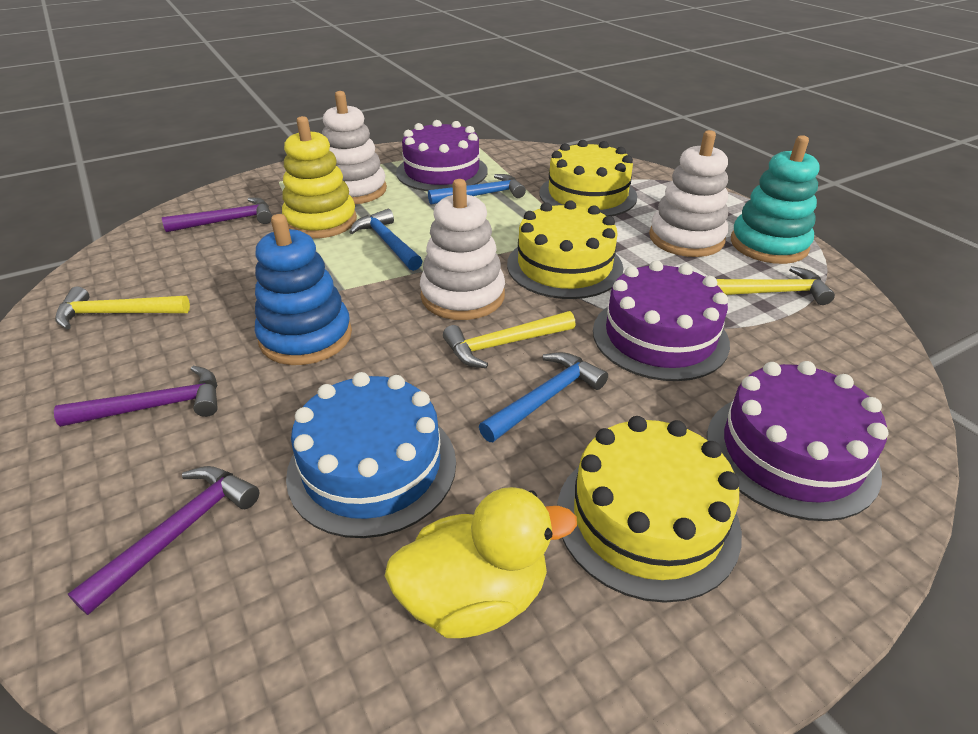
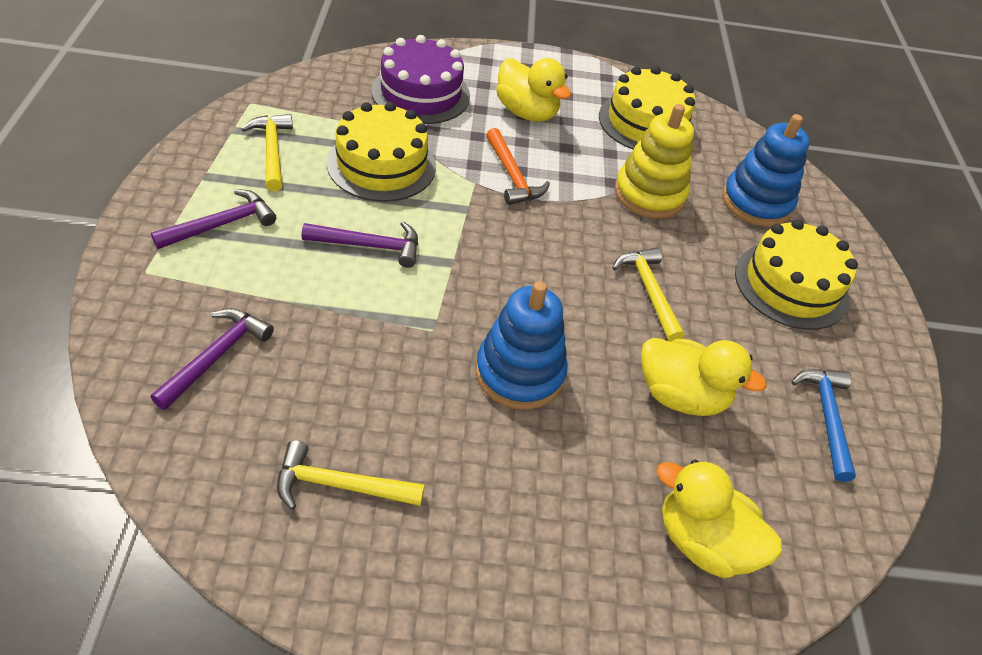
blue cake: 1 -> 0
blue hammer: 3 -> 1
blue stacking toy: 1 -> 2
orange hammer: 0 -> 1
purple cake: 3 -> 1
turquoise stacking toy: 1 -> 0
white stacking toy: 3 -> 0
yellow duck: 1 -> 3

